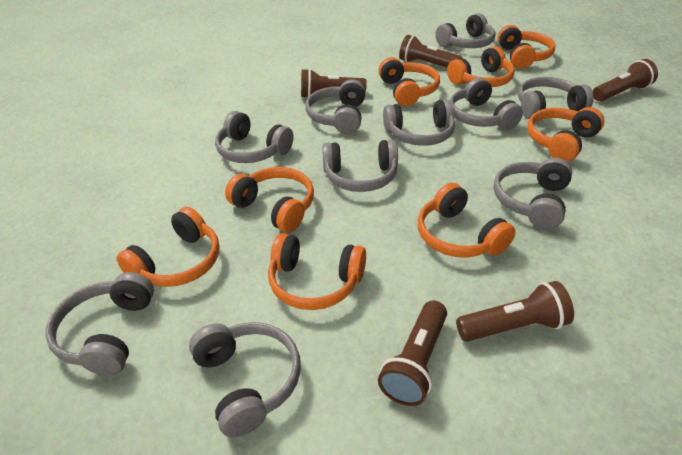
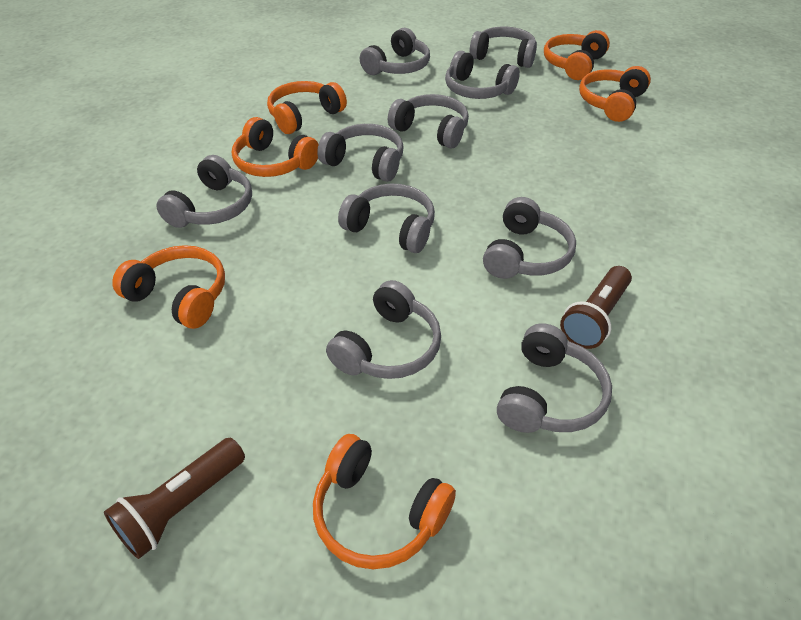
brown flashlight: 5 -> 2
orange headphones: 8 -> 6

